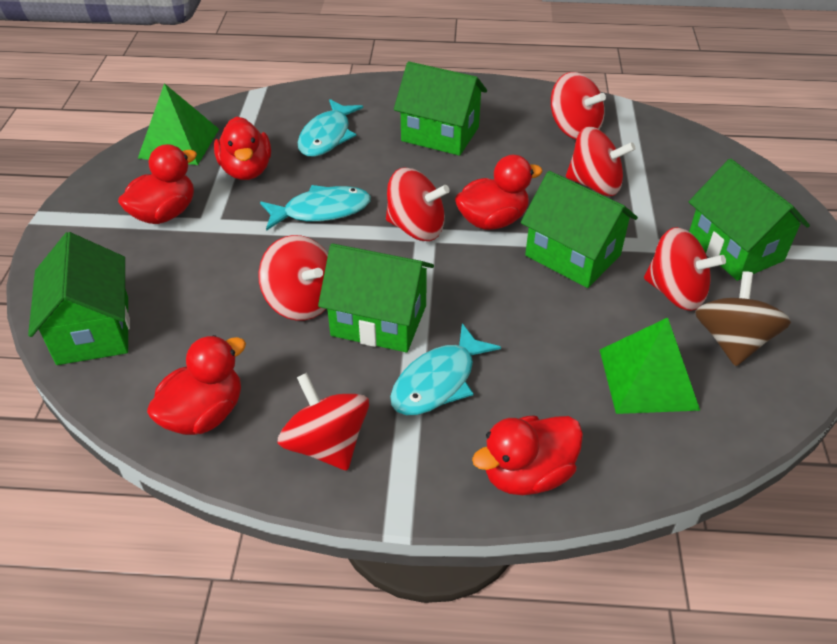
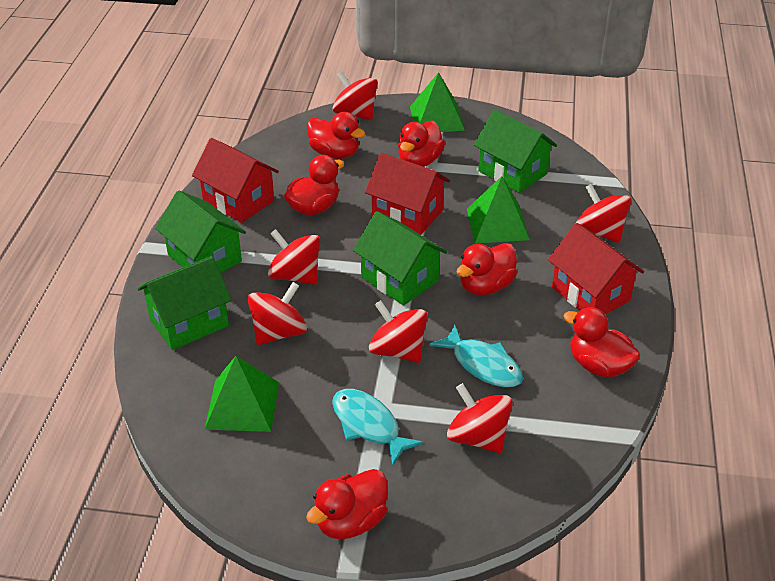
brown spinning top: 1 -> 0
green house: 5 -> 4
green pyramid: 2 -> 3
red duck: 5 -> 6
red house: 0 -> 3
turquoise fish: 3 -> 2

